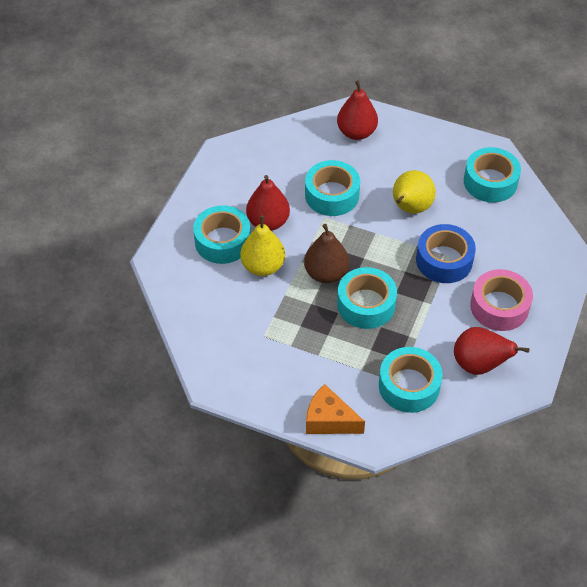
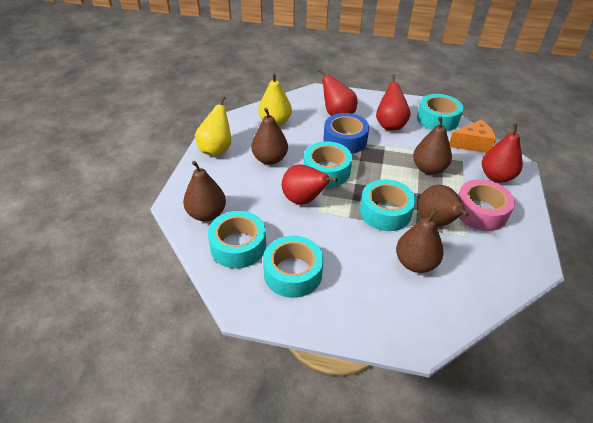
brown pear: 1 -> 5
red pear: 3 -> 4

